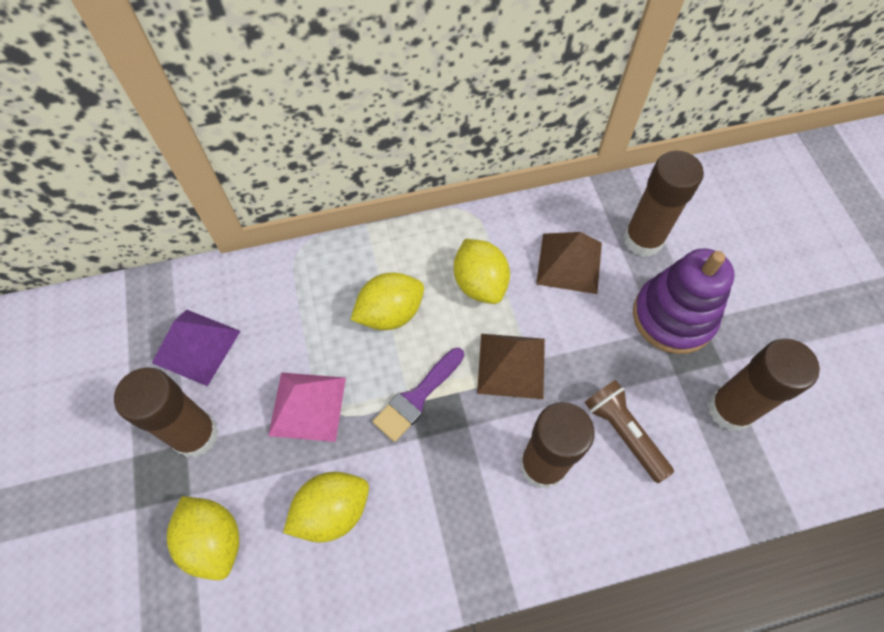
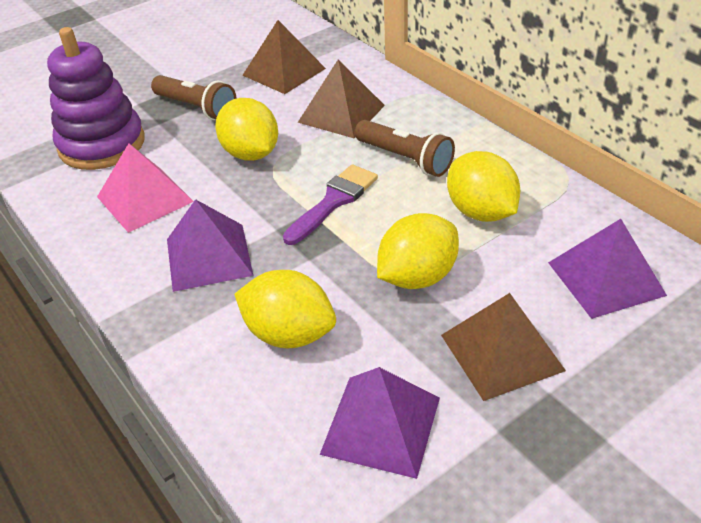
brown flashlight: 1 -> 2
brown glue stick: 4 -> 0
brown pyramid: 2 -> 3
purple pyramid: 1 -> 3

